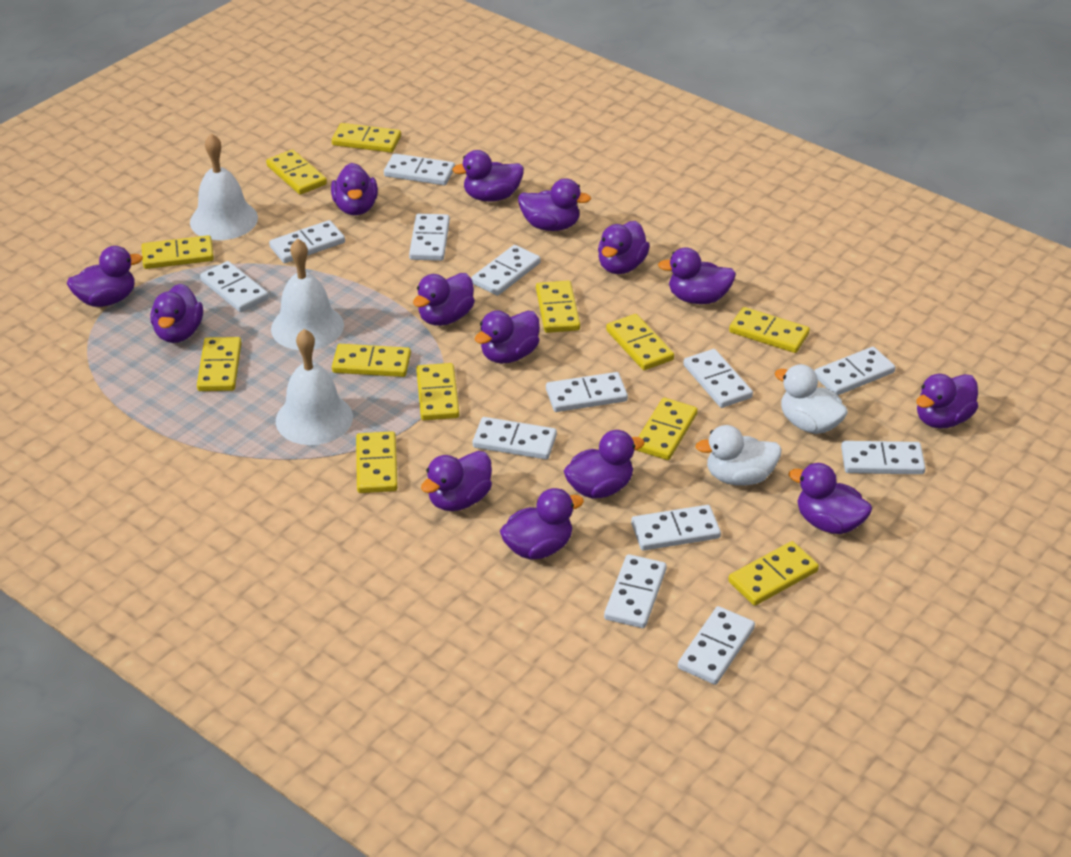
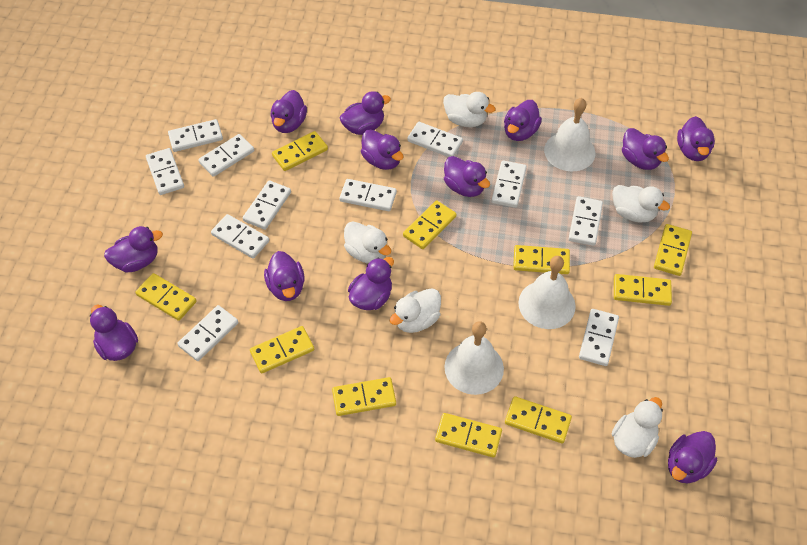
purple duck: 14 -> 12
white domino: 13 -> 11
white duck: 2 -> 5
yellow domino: 12 -> 10

